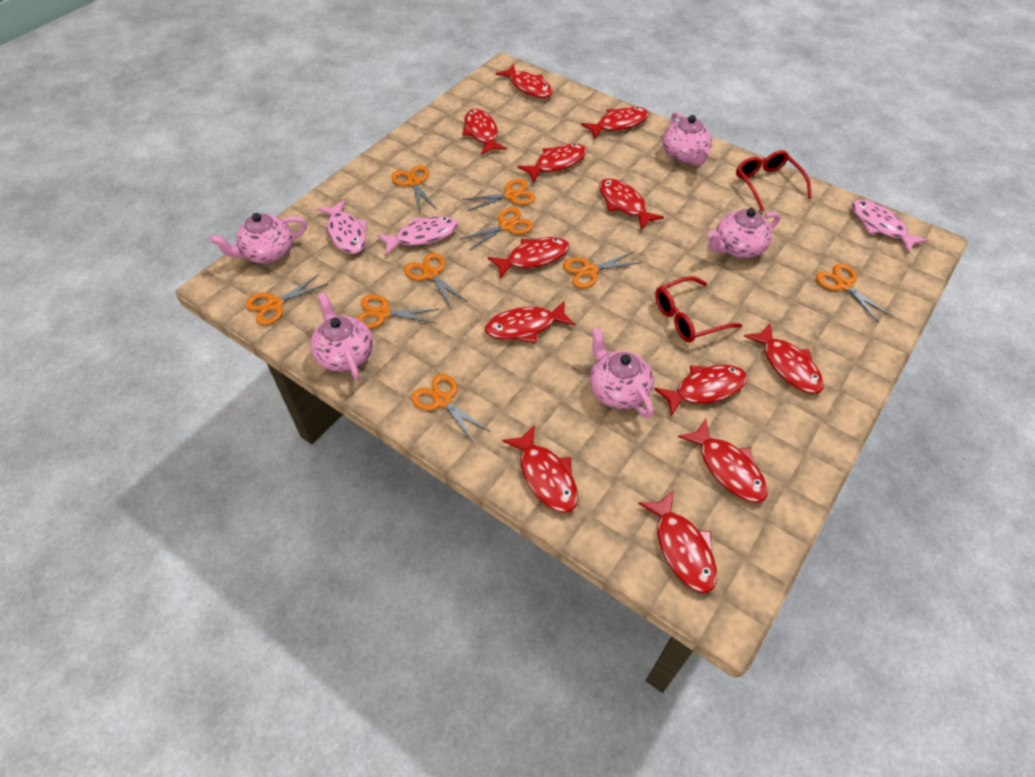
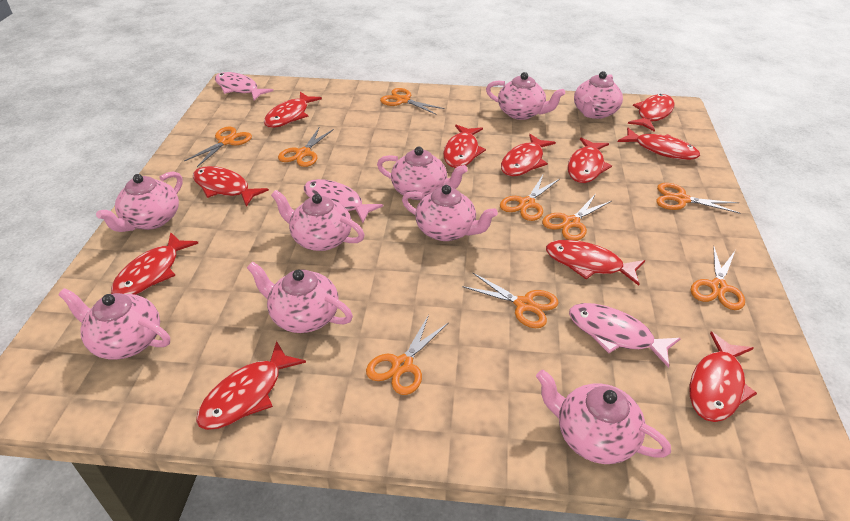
pink teapot: 5 -> 9
red fish: 12 -> 11
red glasses: 2 -> 0

